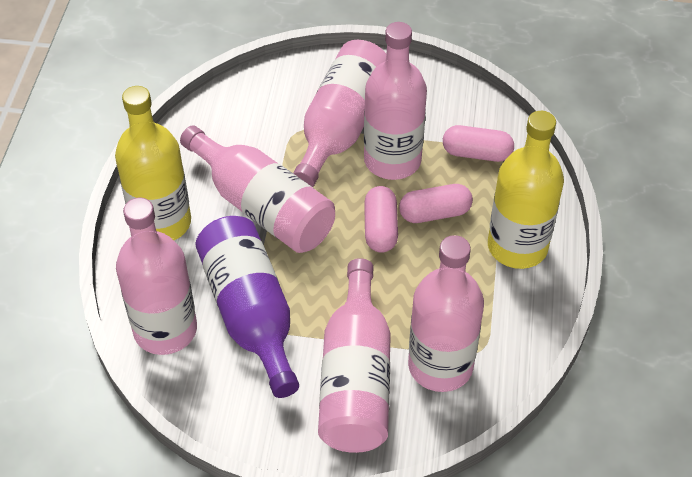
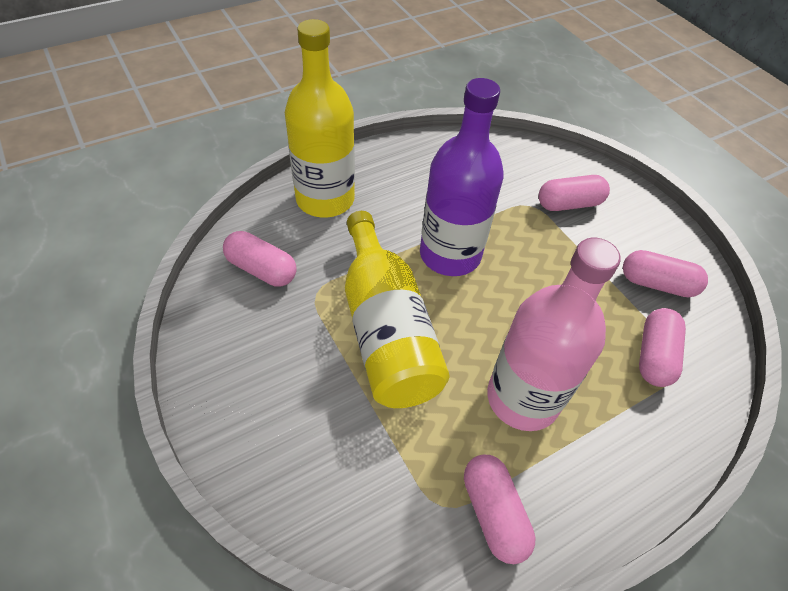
pink bottle: 6 -> 1
pink capsule: 3 -> 5

